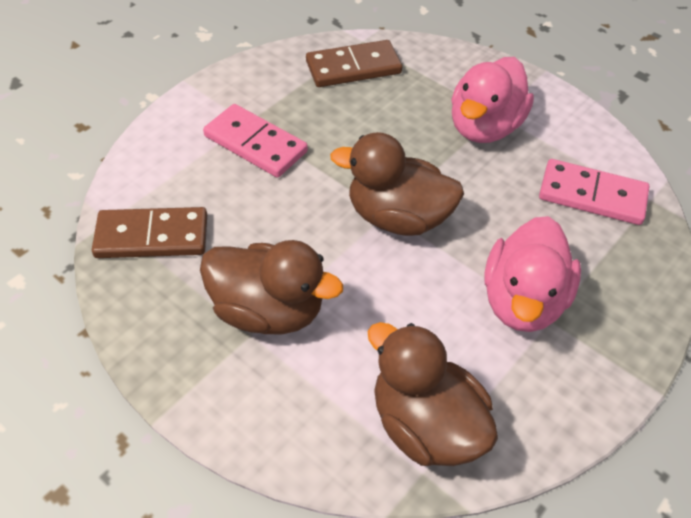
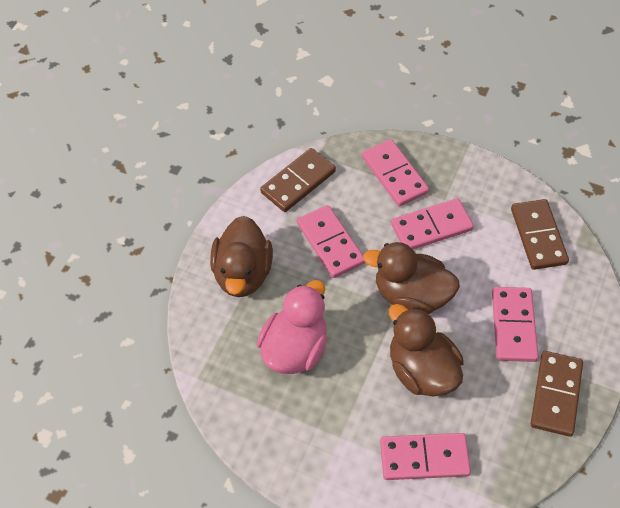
brown domino: 2 -> 3
pink domino: 2 -> 5
pink duck: 2 -> 1

